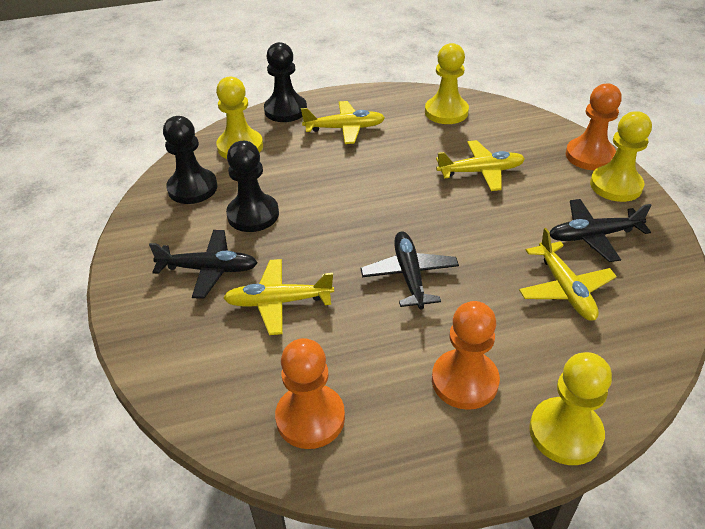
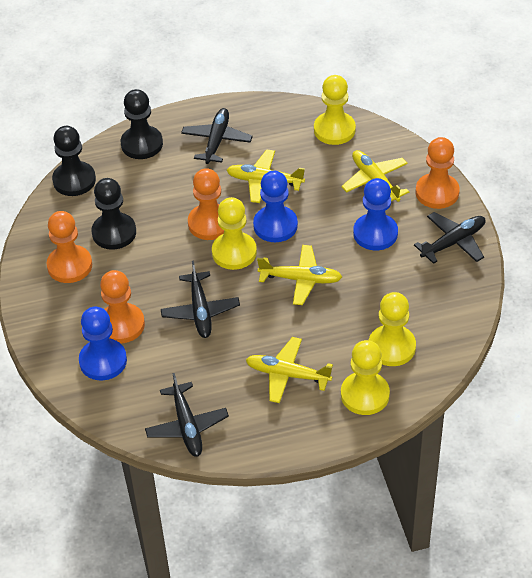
black plane: 3 -> 4
blue pawn: 0 -> 3
orange pawn: 3 -> 4

